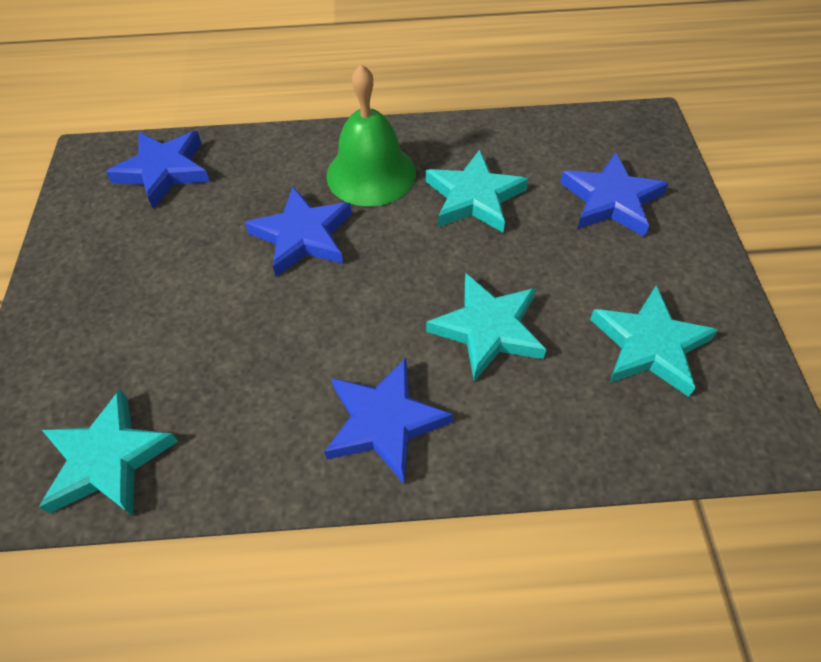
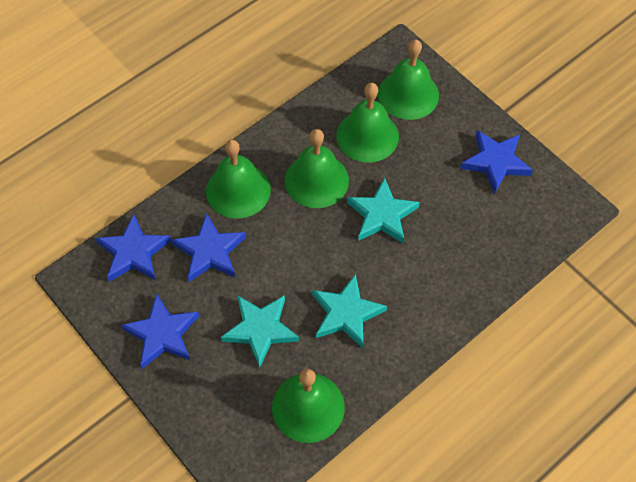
green bell: 1 -> 5
turquoise star: 4 -> 3

